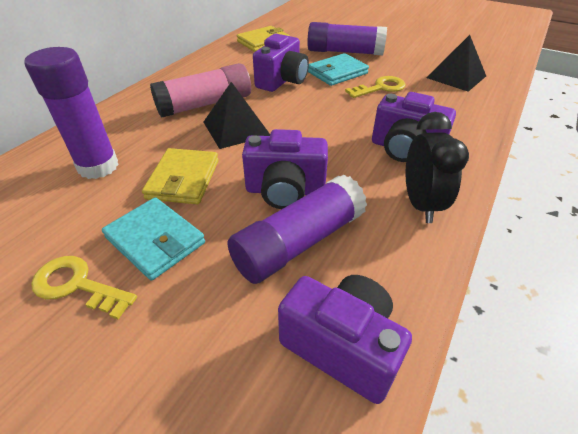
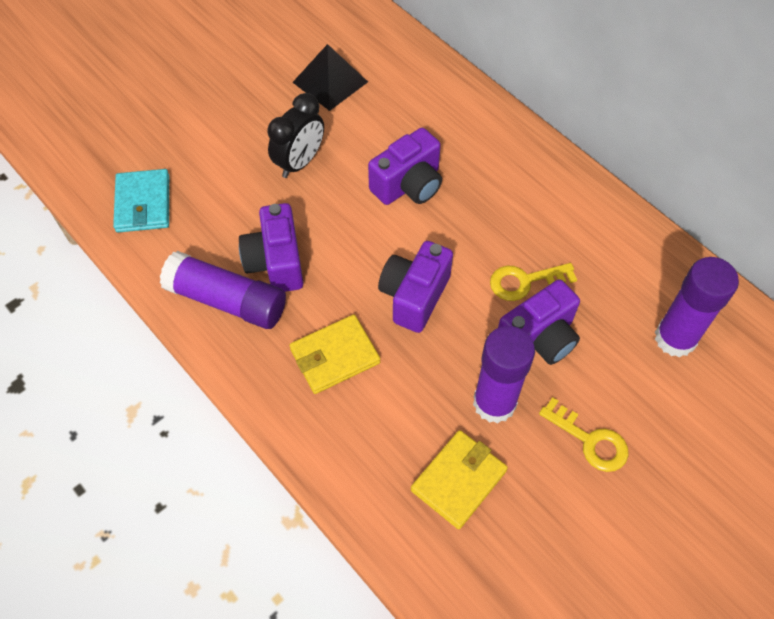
black pyramid: 2 -> 1
pink glue stick: 1 -> 0
turquoise wallet: 2 -> 1

